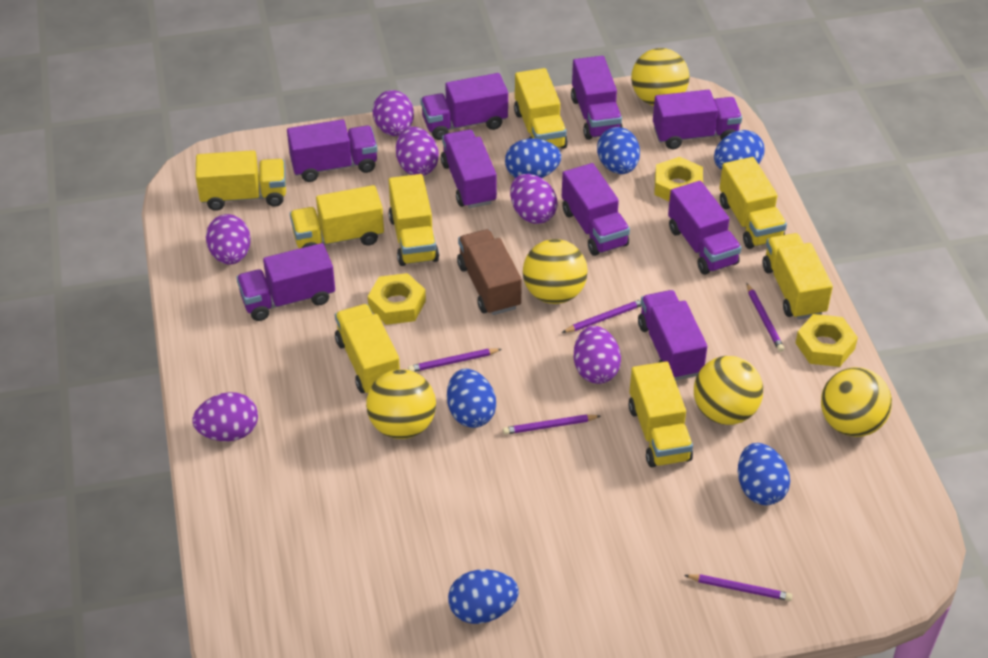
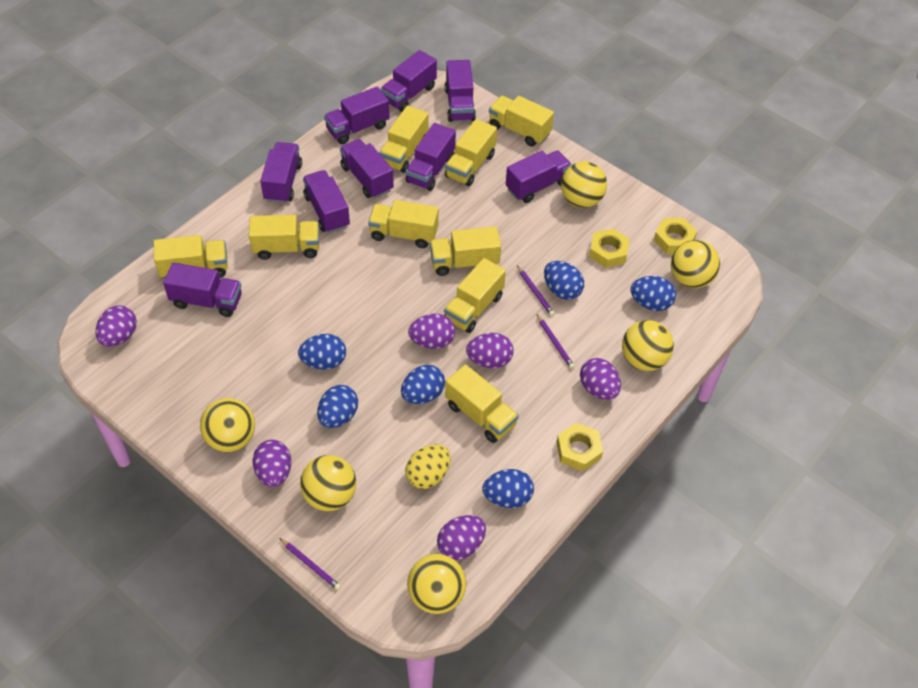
brown truck: 1 -> 0
purple pencil: 5 -> 3
yellow ball: 5 -> 6
yellow egg: 0 -> 1
yellow truck: 8 -> 9

